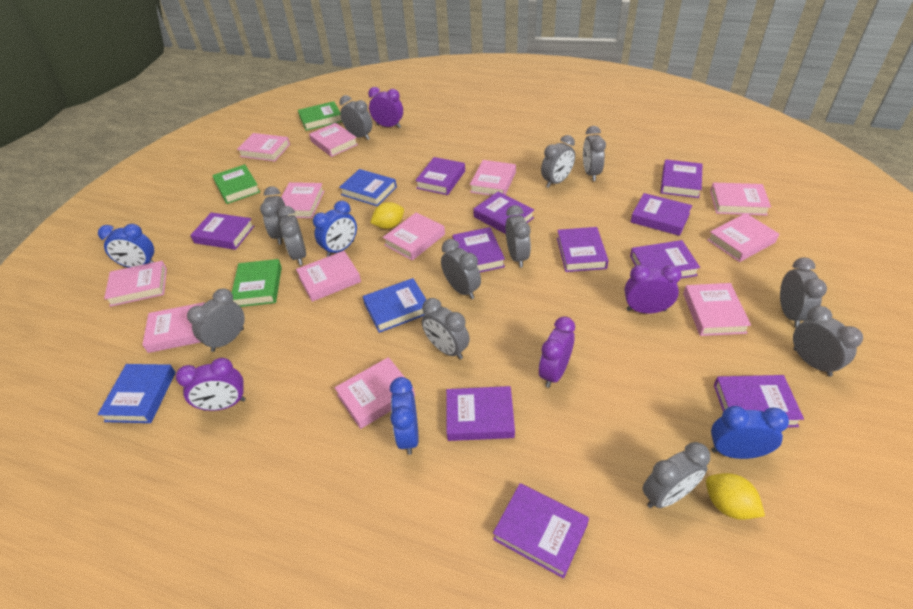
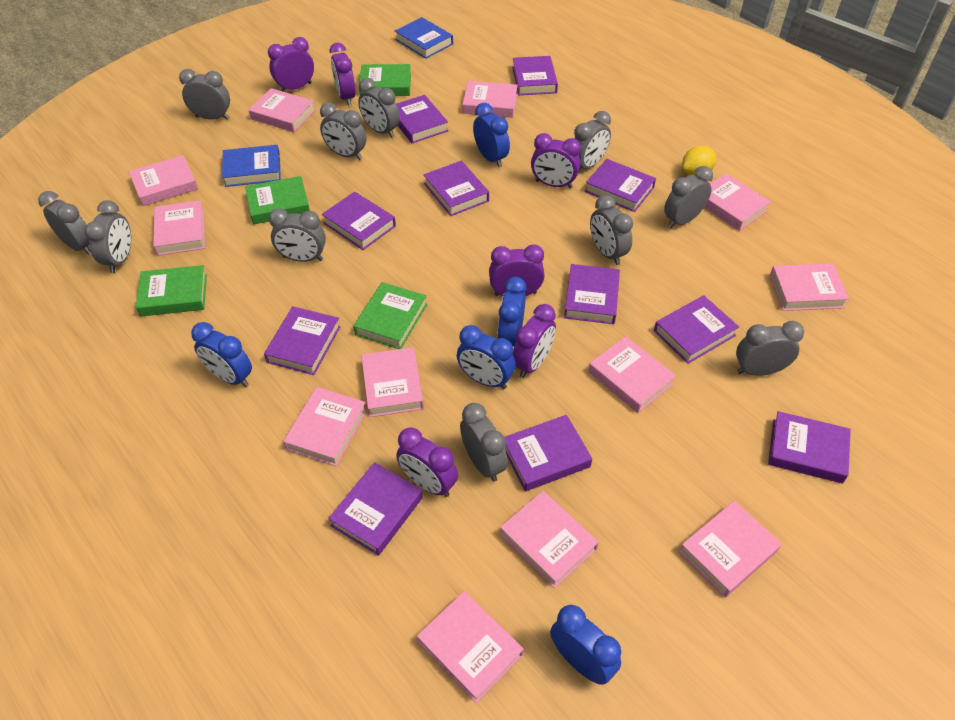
blue book: 3 -> 2
blue clock: 4 -> 5
green book: 3 -> 4
grey clock: 12 -> 11
purple clock: 4 -> 6
yellow lemon: 2 -> 1

